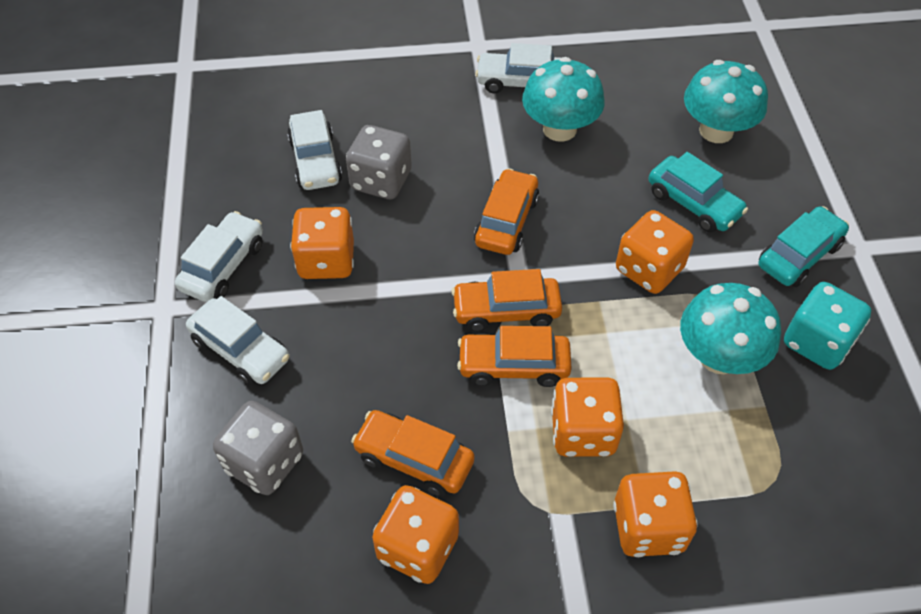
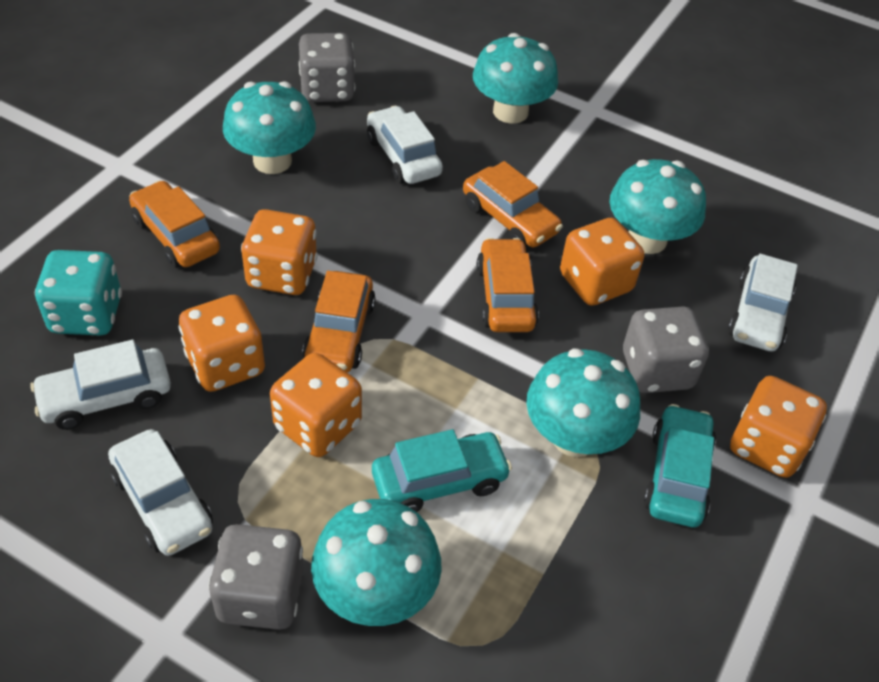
grey dice: 2 -> 3
turquoise mushroom: 3 -> 5

